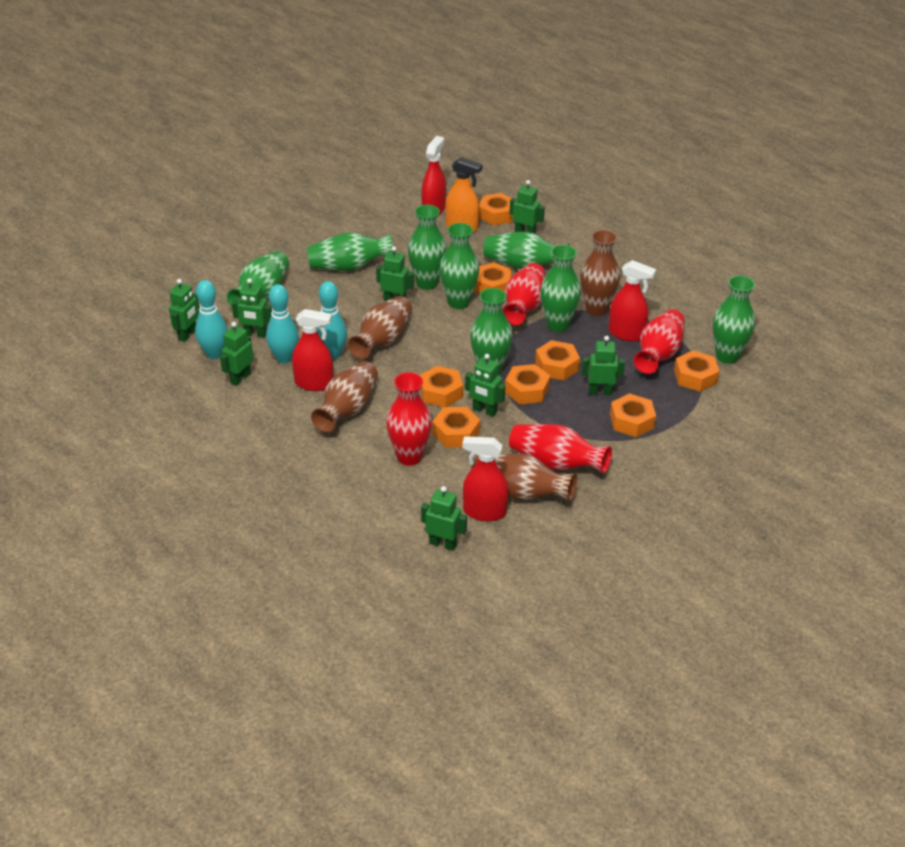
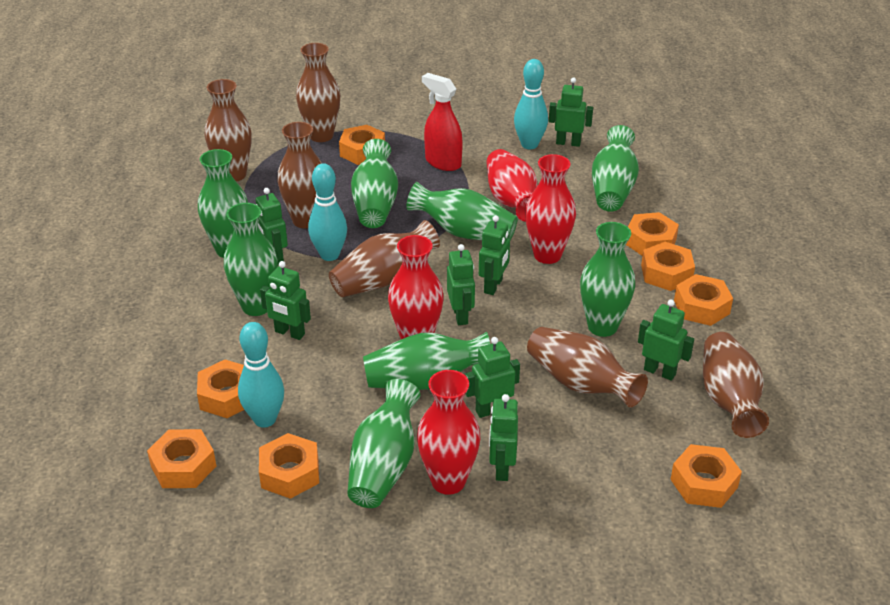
brown vase: 4 -> 6
orange spray bottle: 1 -> 0
red spray bottle: 4 -> 1

